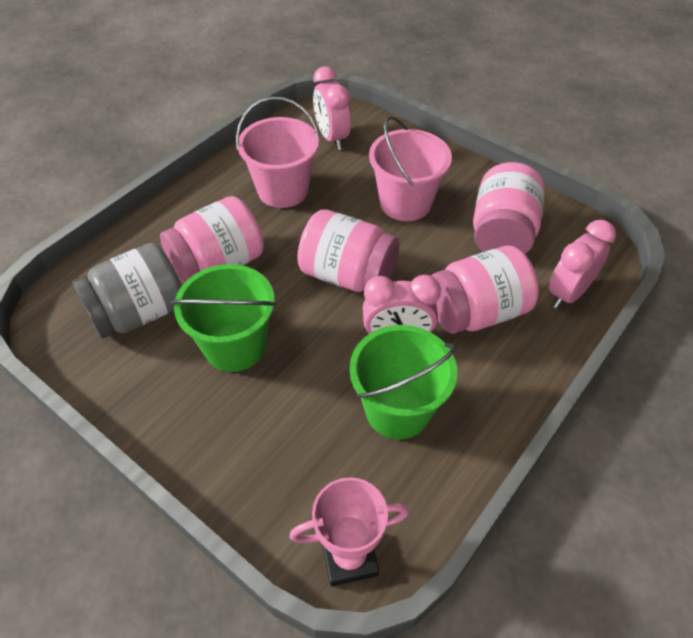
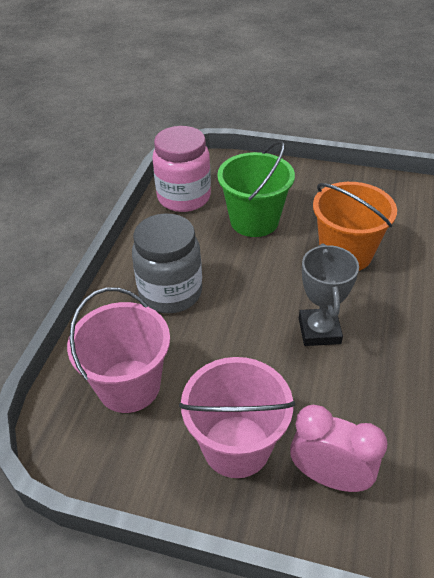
green bucket: 2 -> 1
grey trophy: 0 -> 1
orange bucket: 0 -> 1
pink clock: 3 -> 1
pink jar: 4 -> 1
pink trophy: 1 -> 0

